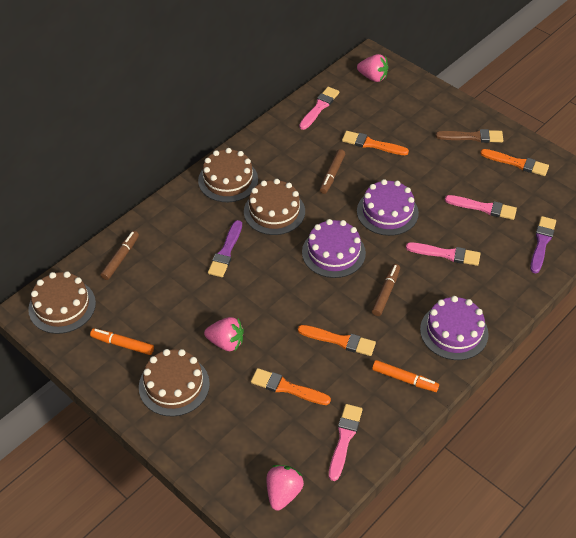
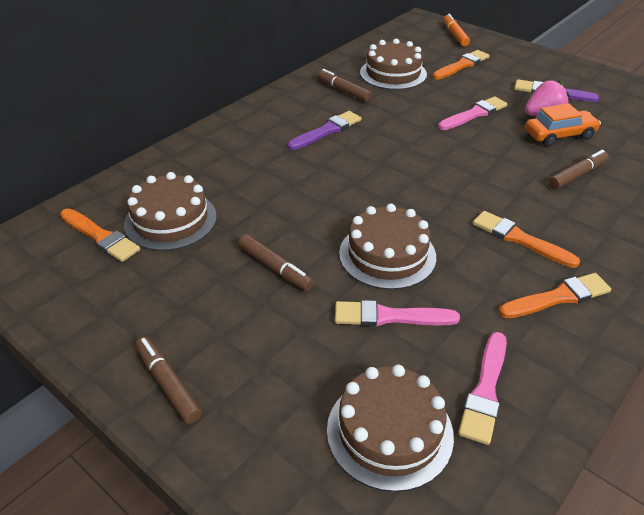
brown brush: 1 -> 0
brown marker: 3 -> 4
orange car: 0 -> 1
orange marker: 2 -> 1
pink brush: 4 -> 3
pink strawberry: 3 -> 1
purple cake: 3 -> 0

